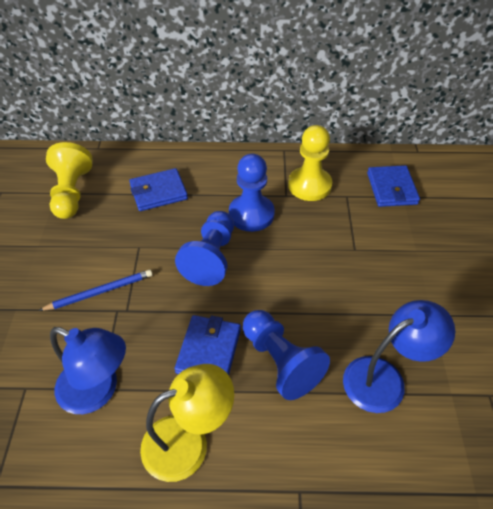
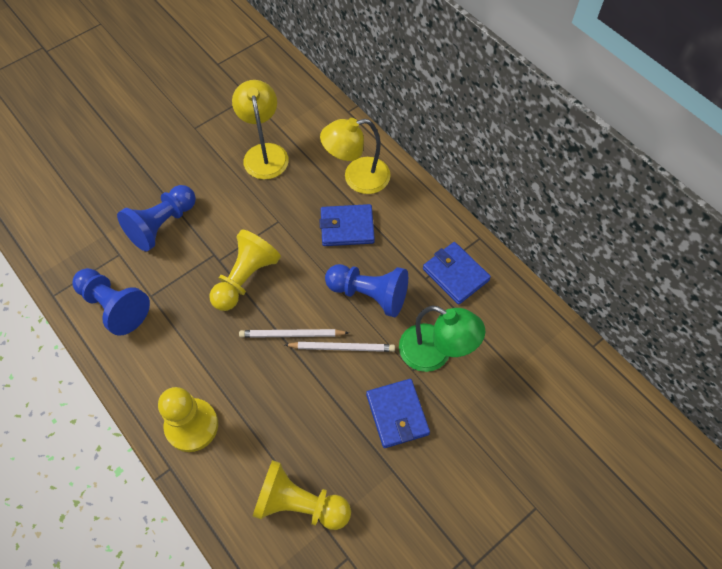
blue lamp: 2 -> 0
blue pencil: 1 -> 0
green lamp: 0 -> 1
white pencil: 0 -> 2
yellow lamp: 1 -> 2
yellow pawn: 2 -> 3

